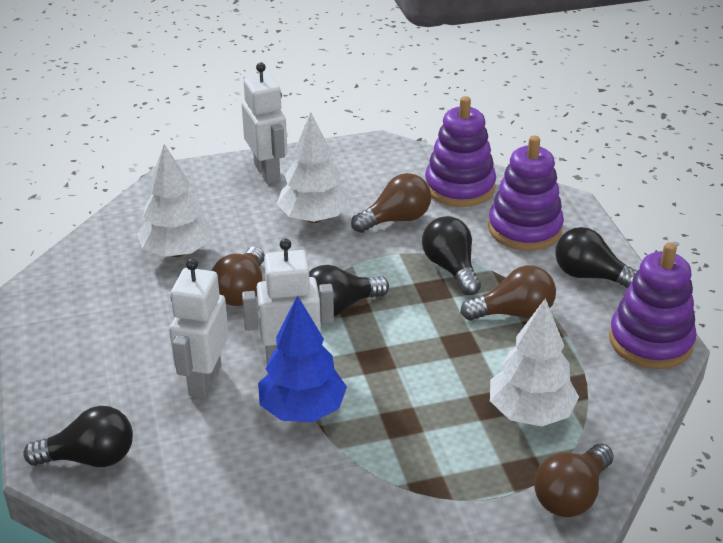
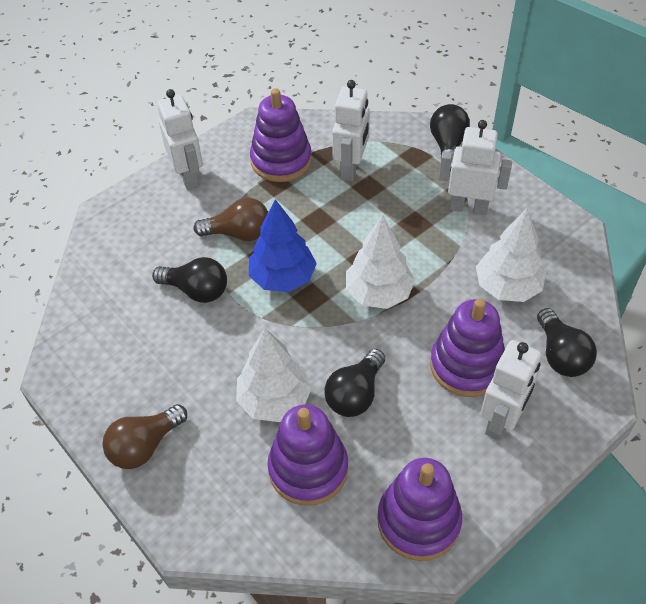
brown light bulb: 4 -> 2
purple stacking toy: 3 -> 4
white robot: 3 -> 4

